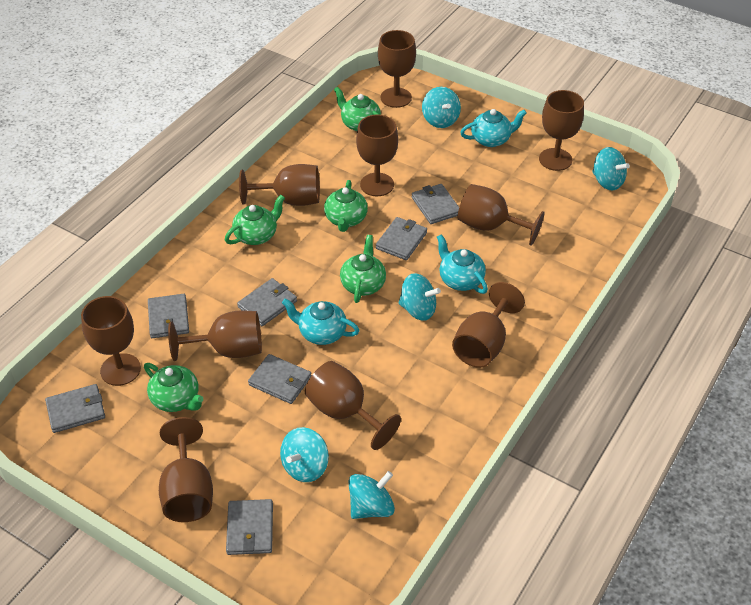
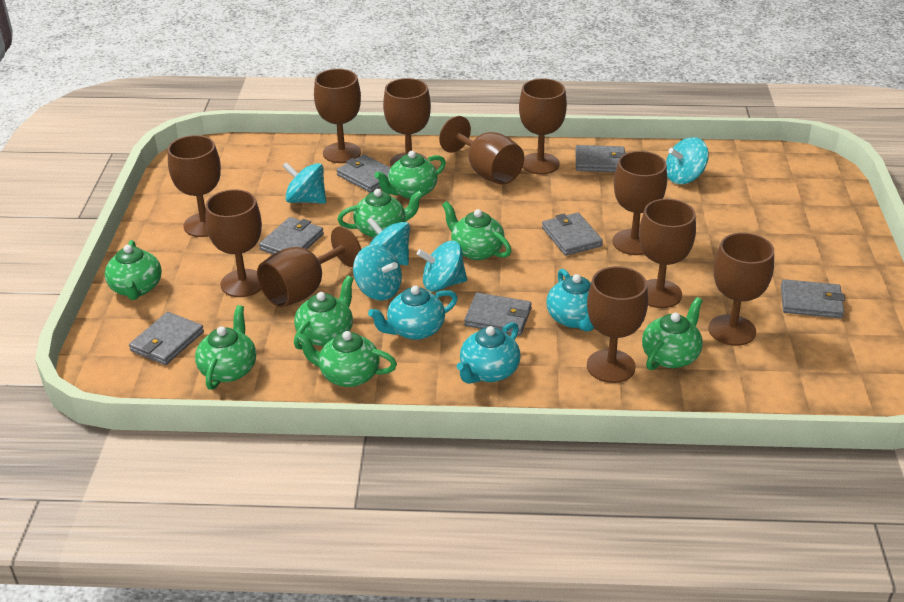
brown goblet: 10 -> 11
green teapot: 5 -> 8

